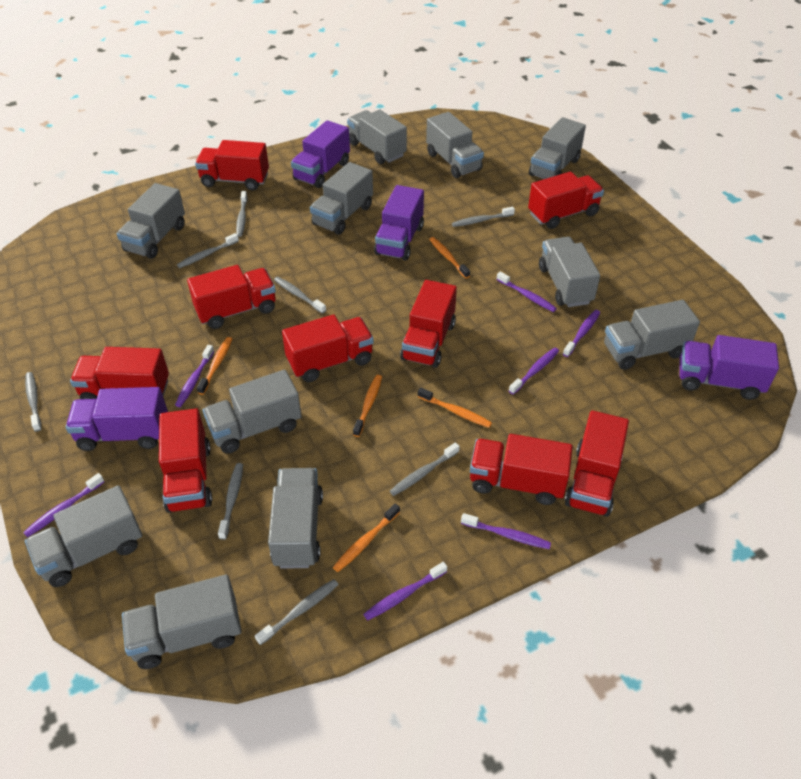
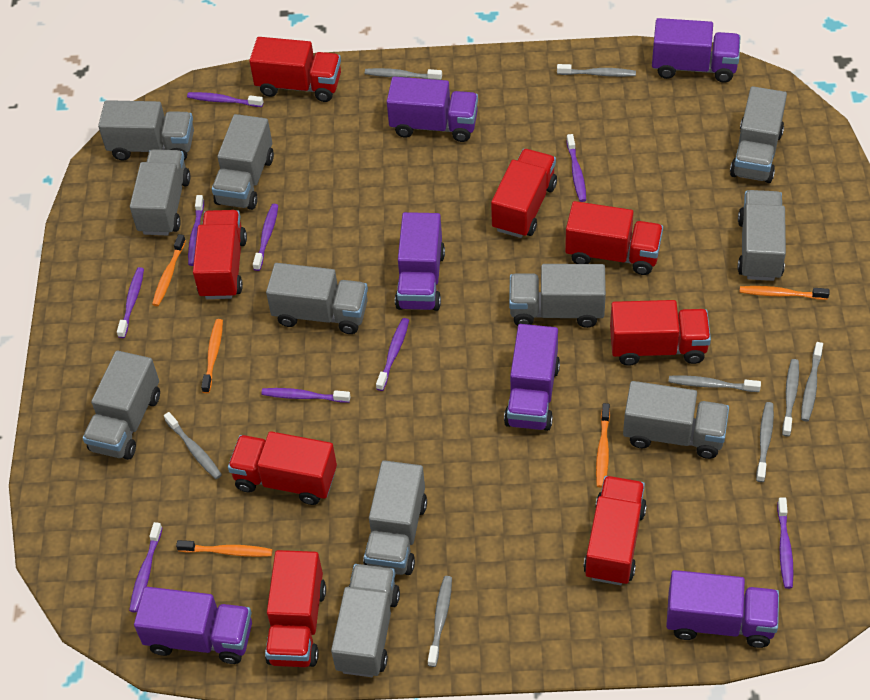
purple toothbrush: 7 -> 9
purple truck: 4 -> 6
red truck: 9 -> 8

